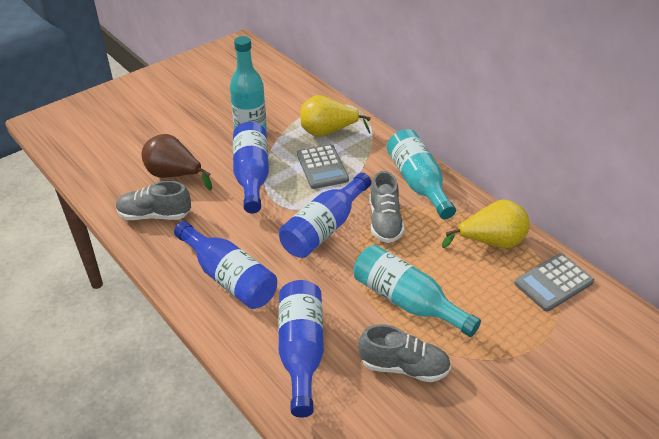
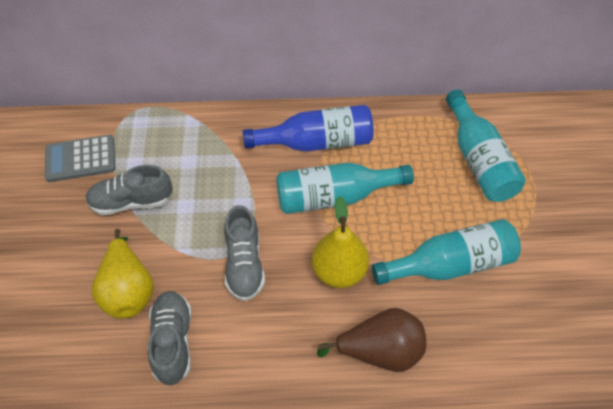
blue bottle: 4 -> 1
grey calculator: 2 -> 1

